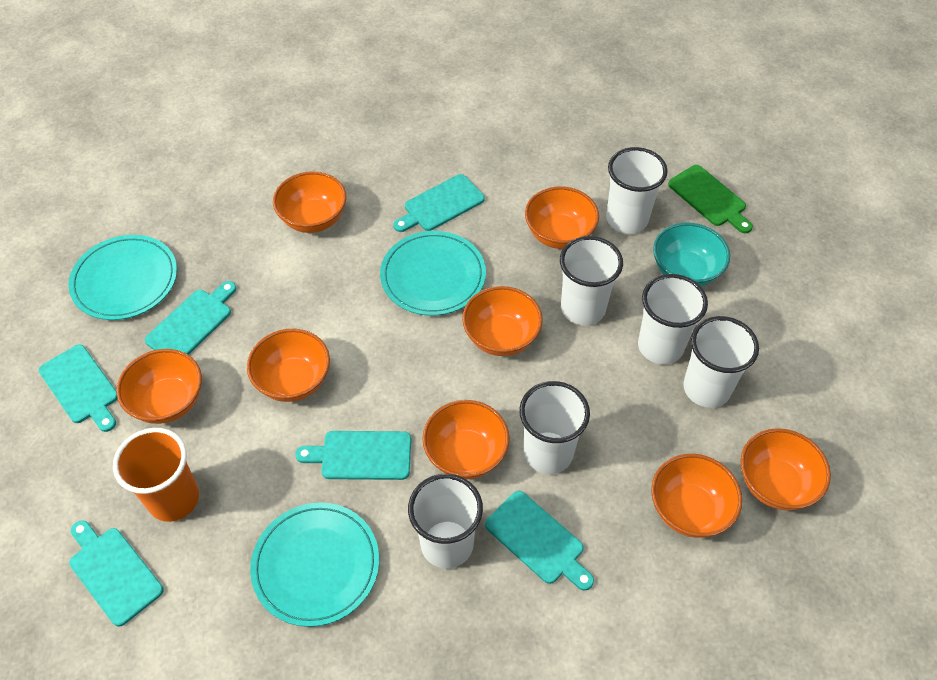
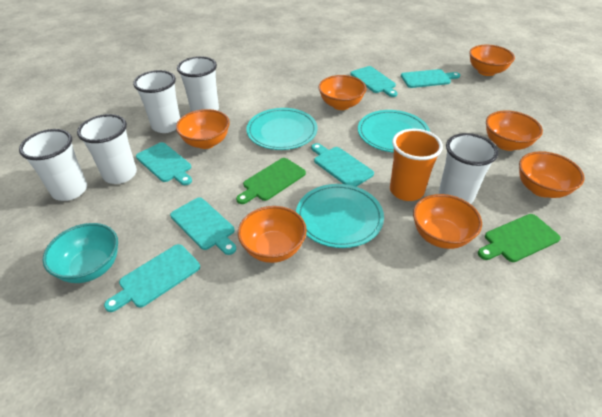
green cutting board: 1 -> 2
orange bowl: 8 -> 7
white cup: 6 -> 5

